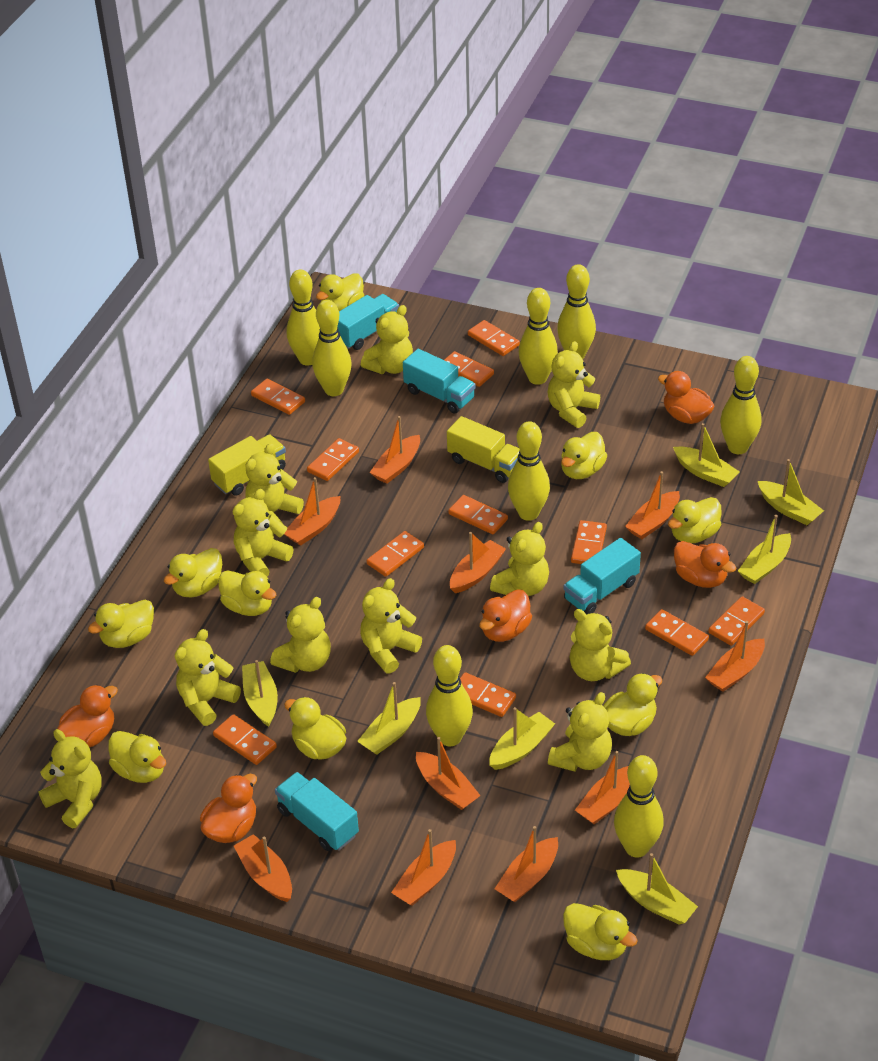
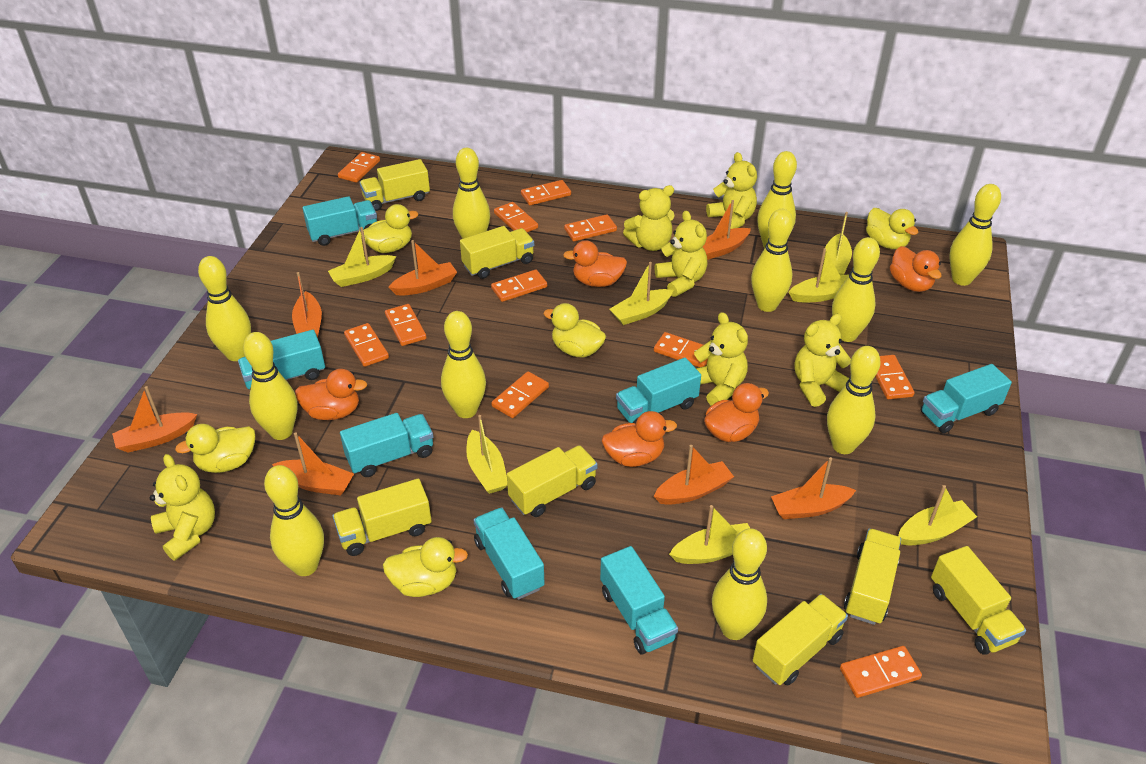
orange boat: 10 -> 7
turquoise truck: 4 -> 7
yellow bowling pin: 8 -> 11
yellow duck: 10 -> 5
yellow teddy bear: 11 -> 6
yellow truck: 2 -> 7

